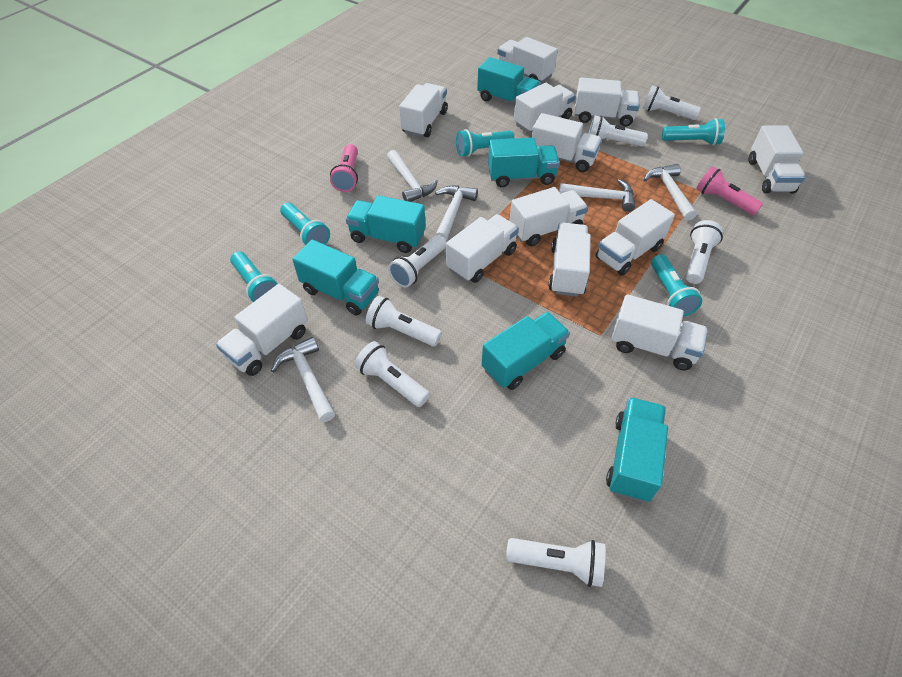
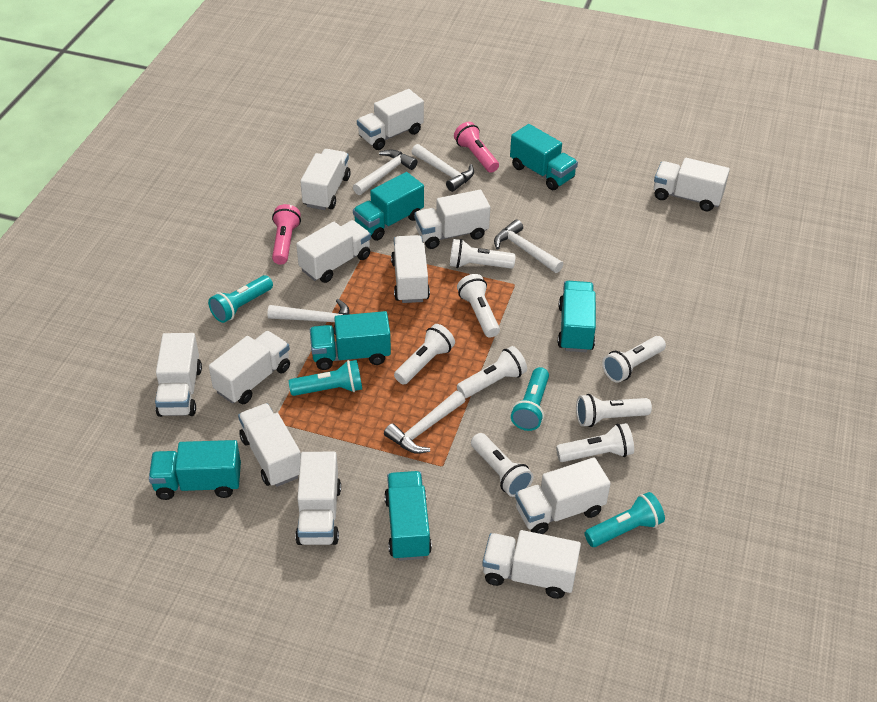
turquoise flashlight: 5 -> 4
white flashlight: 7 -> 8

